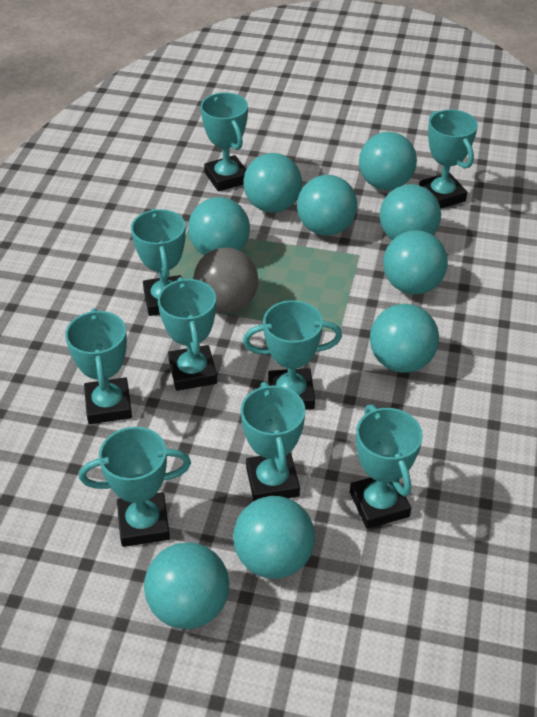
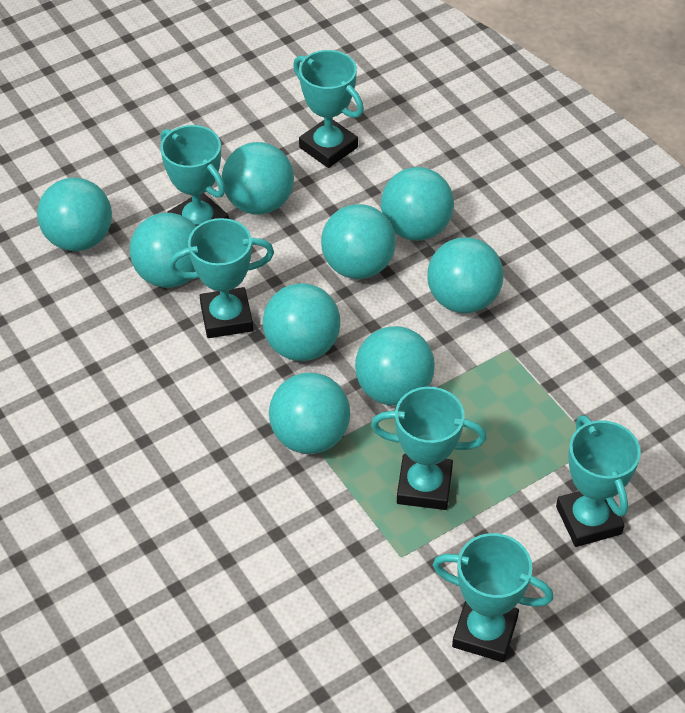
grey ball: 1 -> 0
turquoise trophy: 9 -> 6

